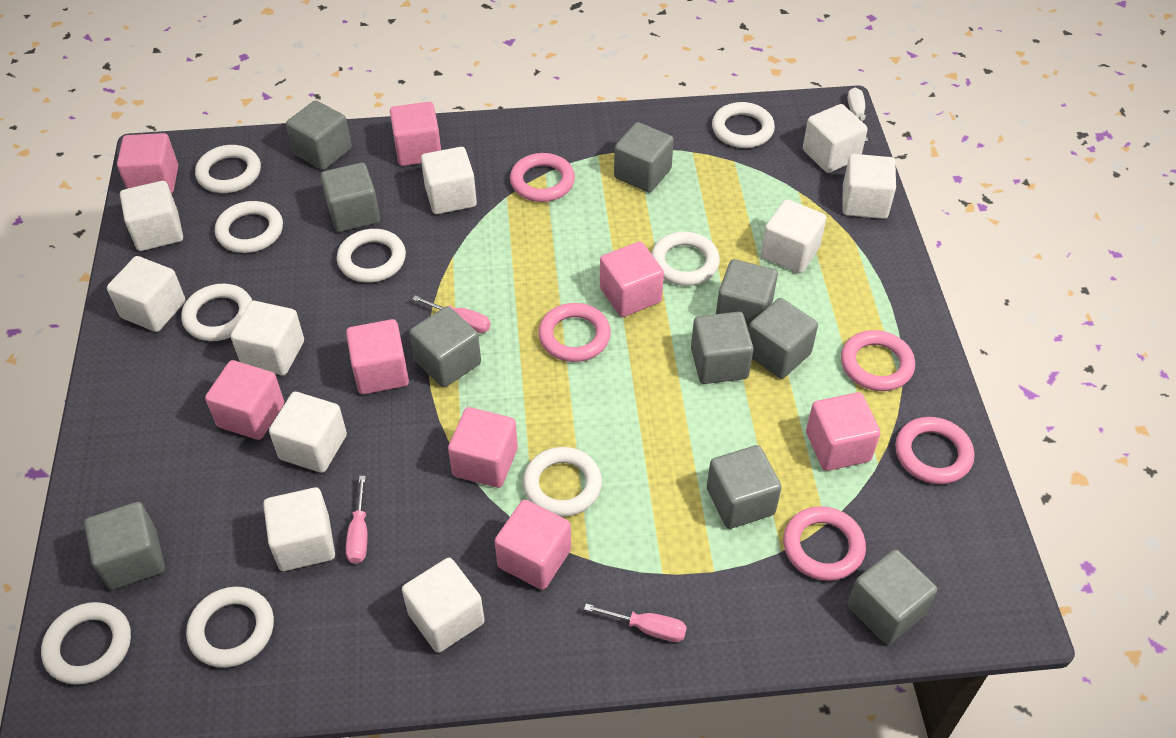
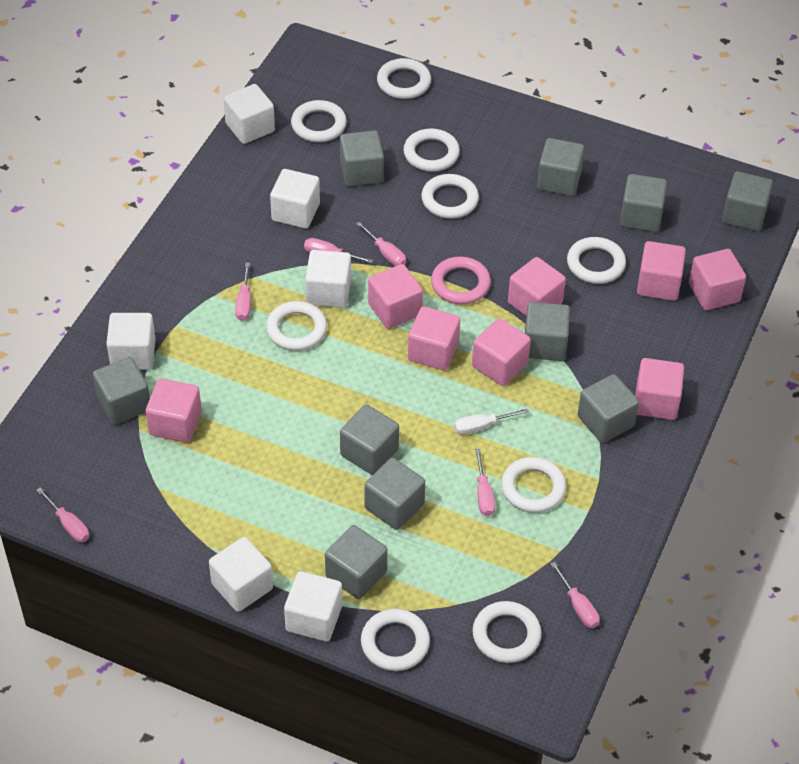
pink ring: 5 -> 1
pink screwdriver: 3 -> 6
white cube: 10 -> 6

